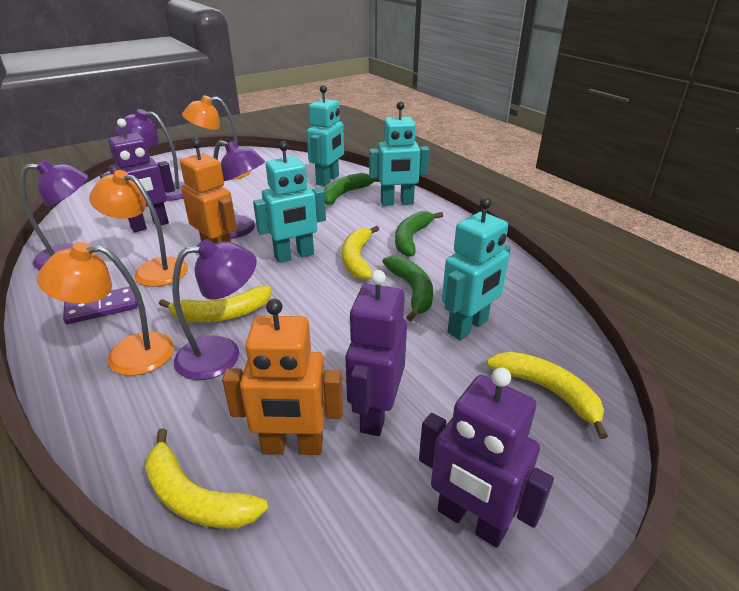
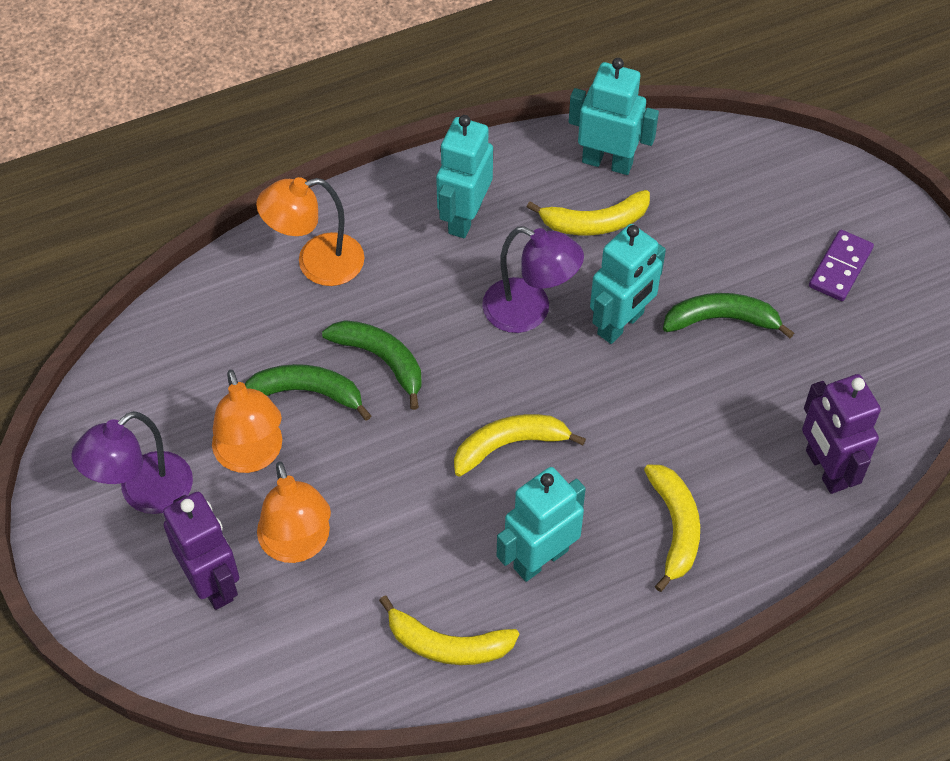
orange robot: 2 -> 0
purple lamp: 4 -> 2
purple robot: 3 -> 2

